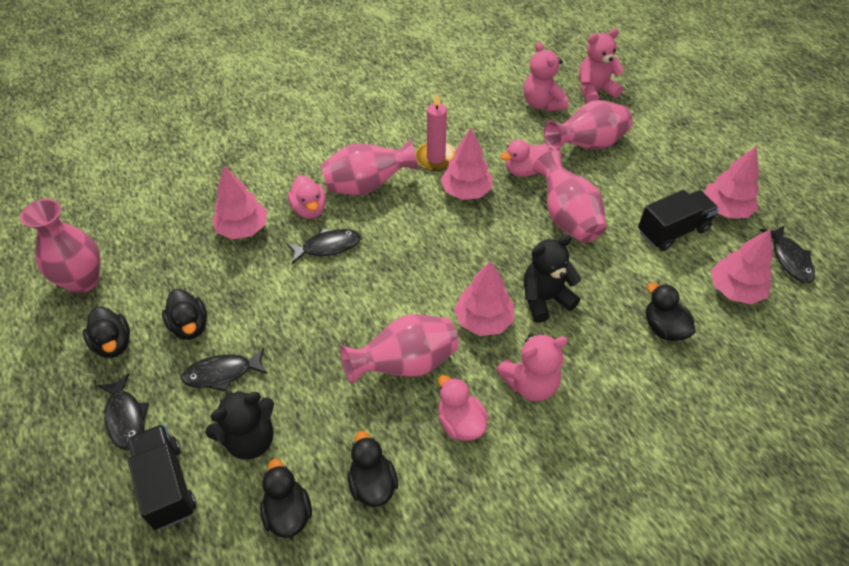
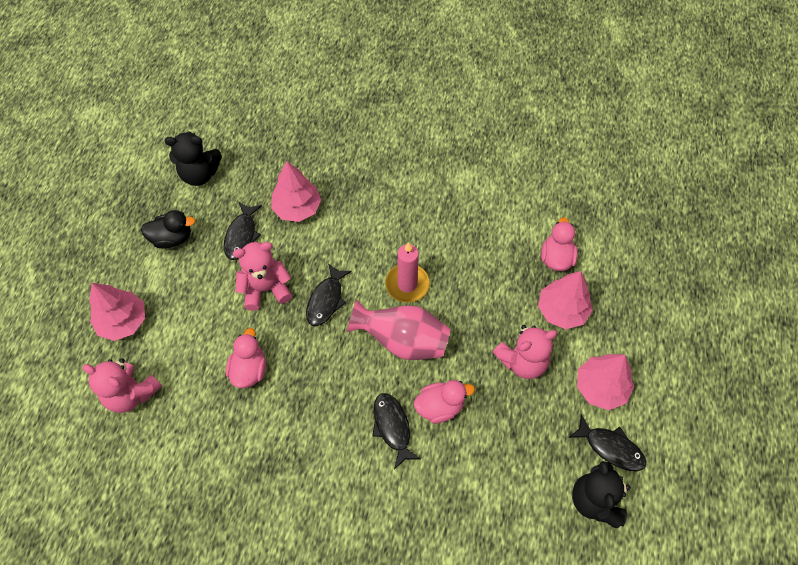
black duck: 5 -> 1
black truck: 2 -> 0
pink tree: 5 -> 4
pink vase: 5 -> 1

